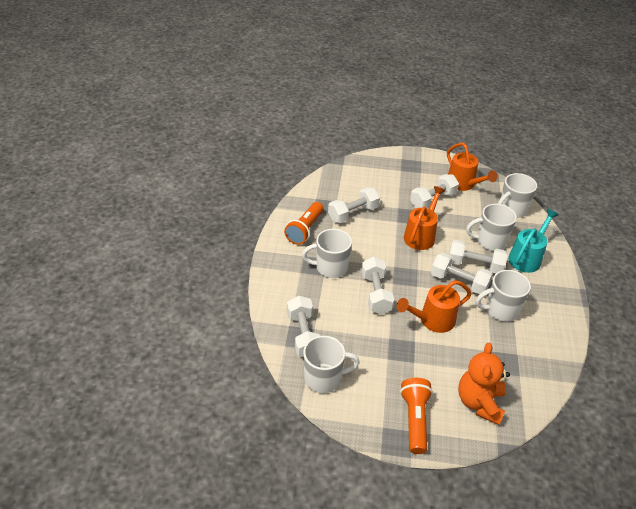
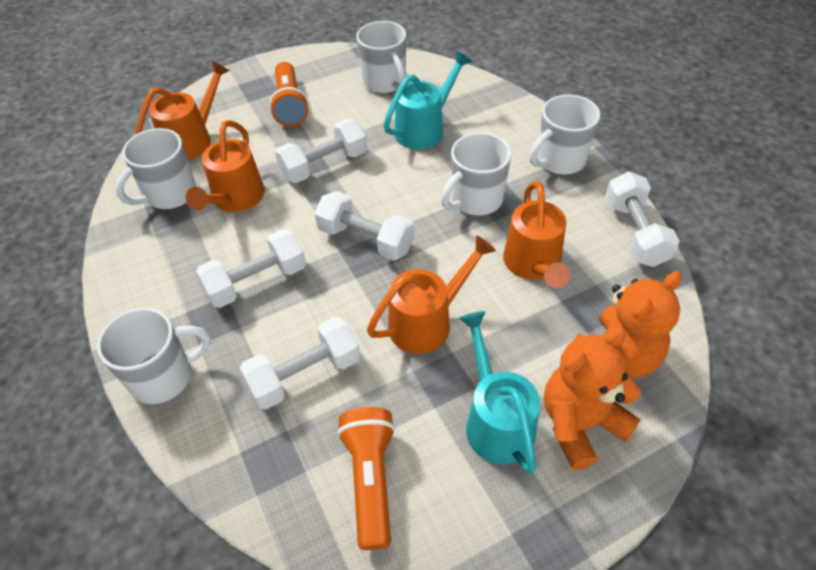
orange teddy bear: 1 -> 2
orange watering can: 3 -> 4
turquoise watering can: 1 -> 2
white dumbbell: 6 -> 5

